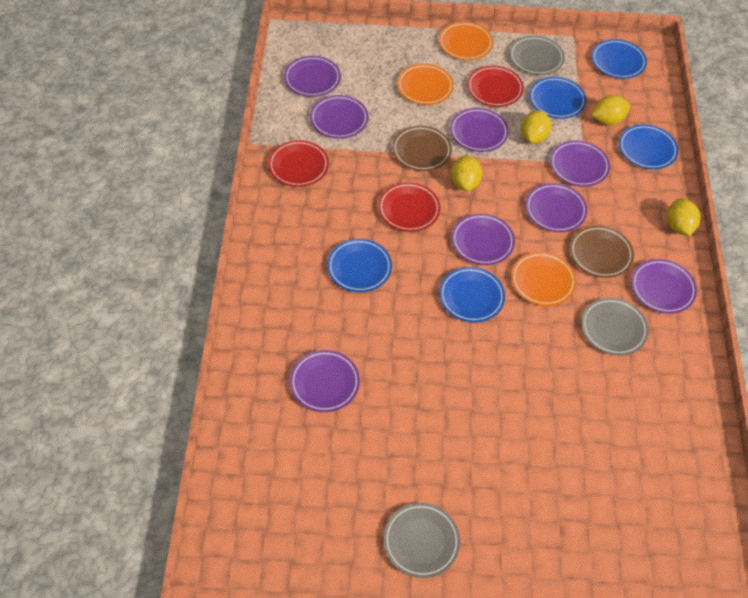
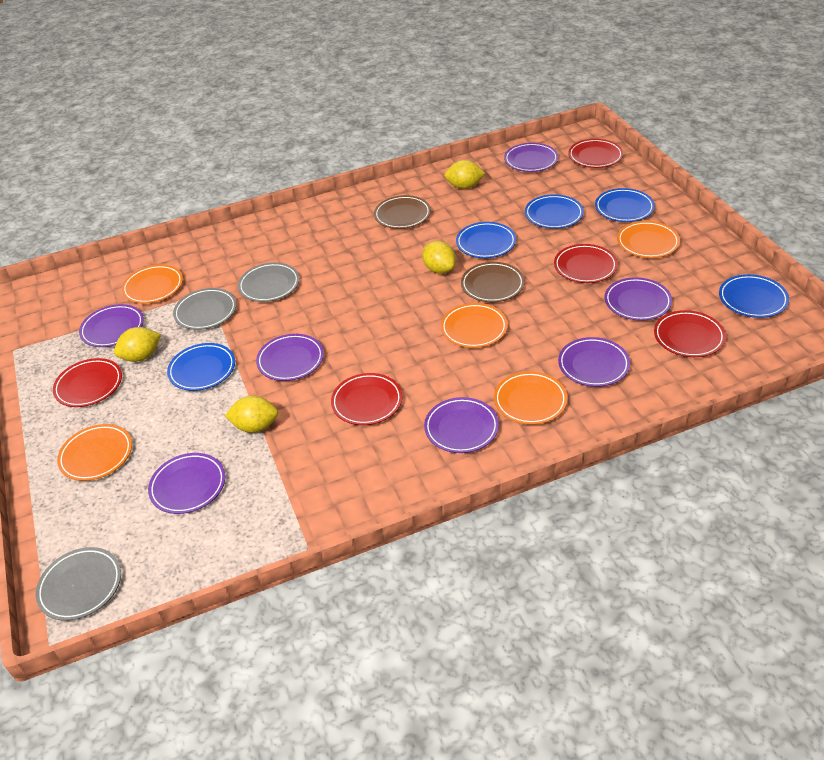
orange plate: 3 -> 5
purple plate: 8 -> 7
red plate: 3 -> 5

